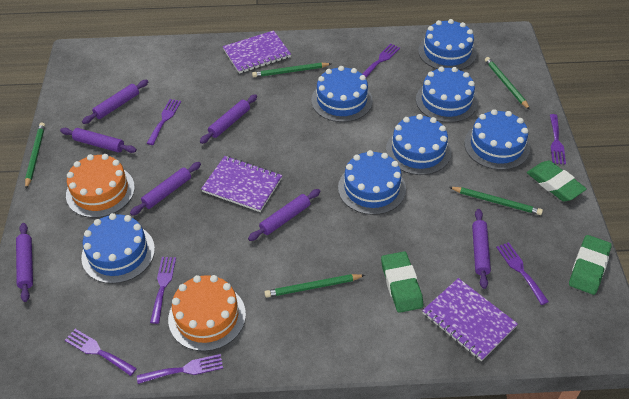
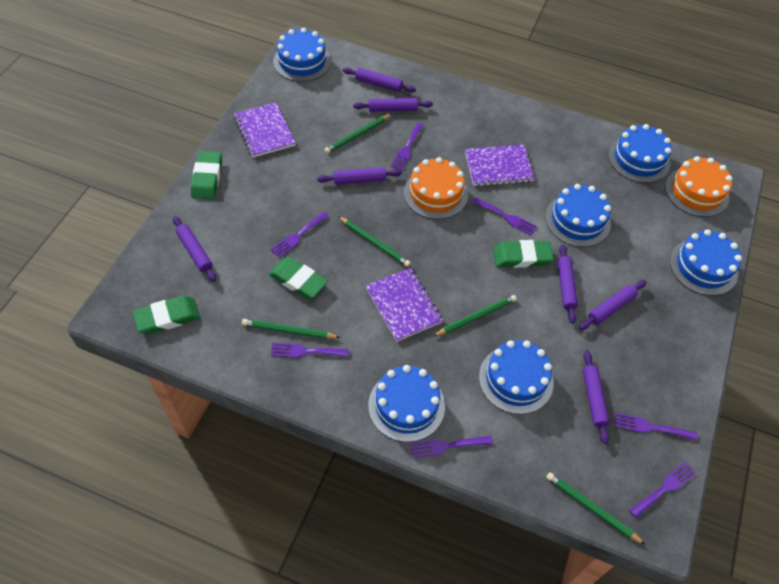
blue cake: 7 -> 6
green eraser: 3 -> 4

